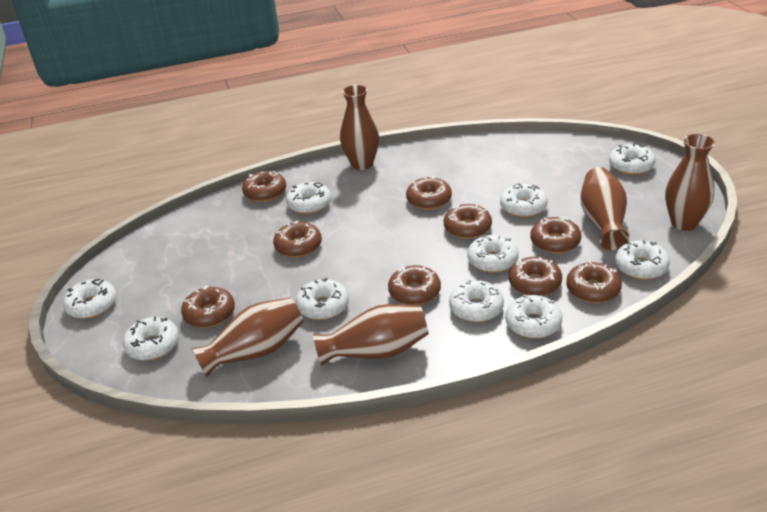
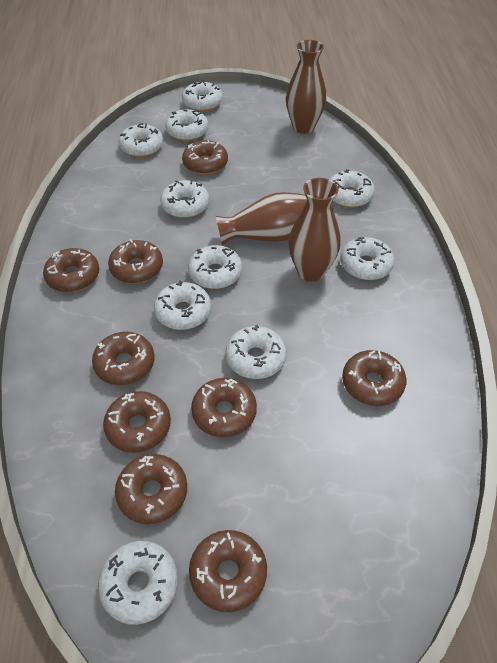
brown vase: 5 -> 3

